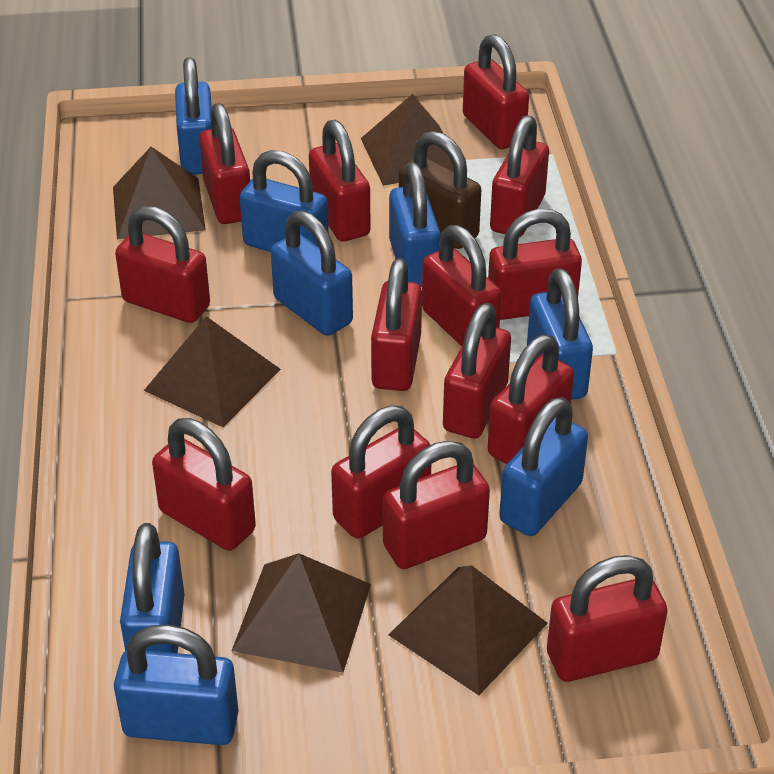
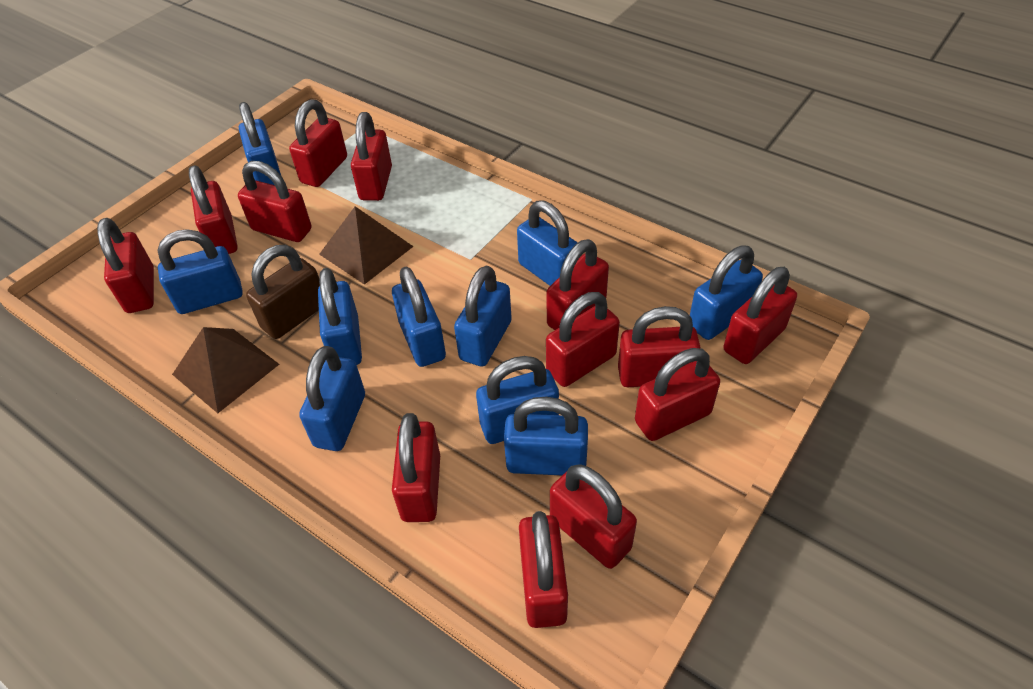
blue padlock: 8 -> 10
brown pyramid: 5 -> 2
red padlock: 14 -> 13

